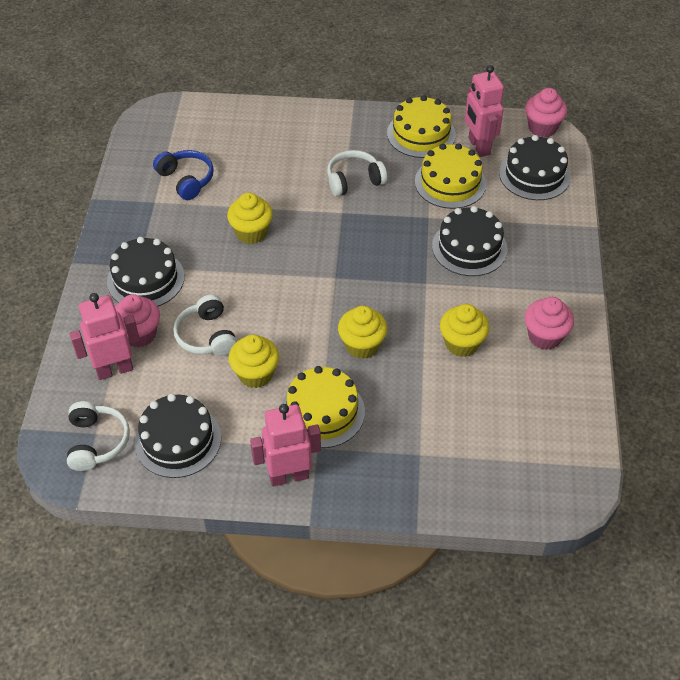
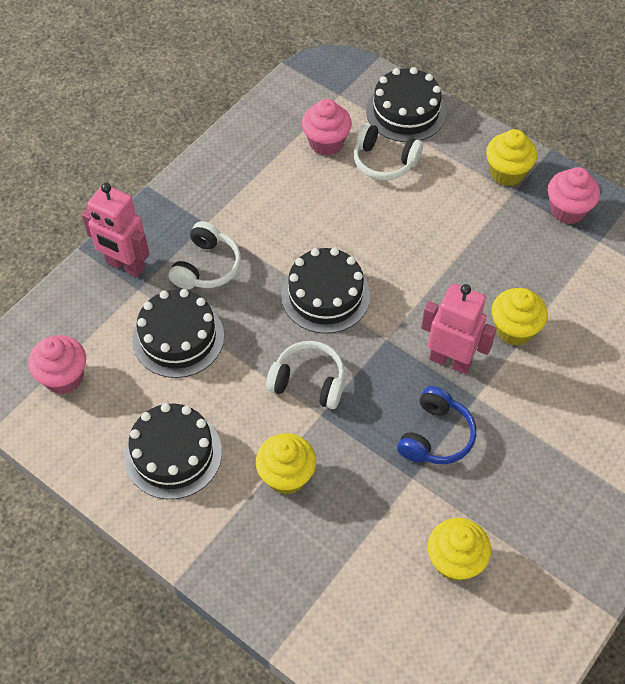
pink robot: 3 -> 2
yellow cake: 3 -> 0

